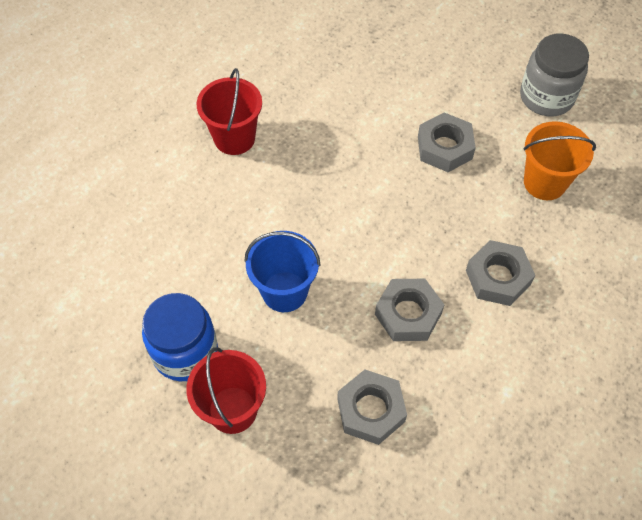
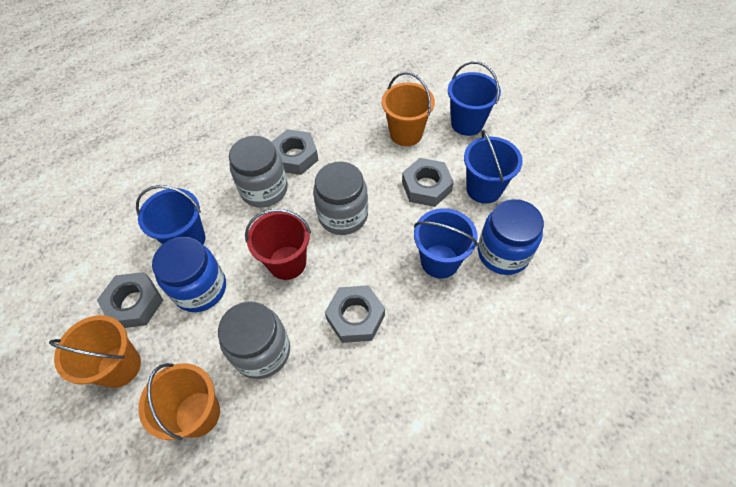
blue bucket: 1 -> 4
blue jar: 1 -> 2
grey jar: 1 -> 3
orange bucket: 1 -> 3
red bucket: 2 -> 1

